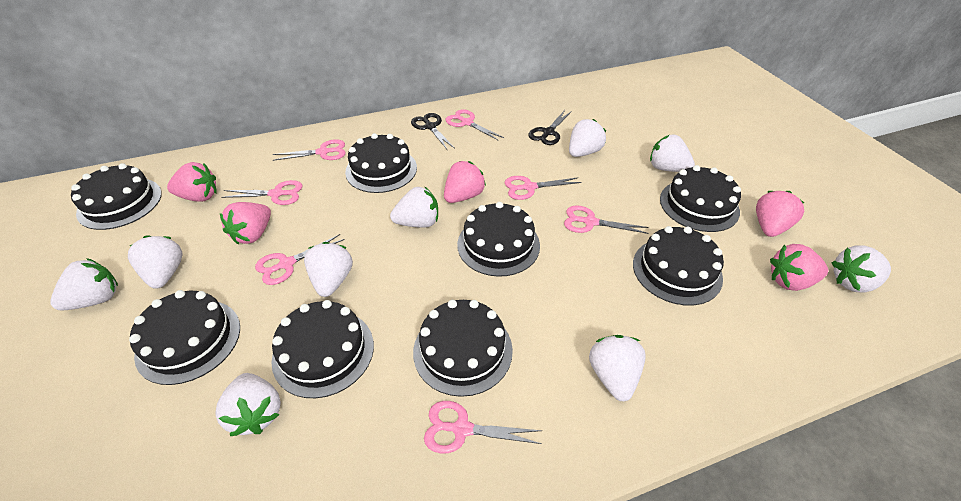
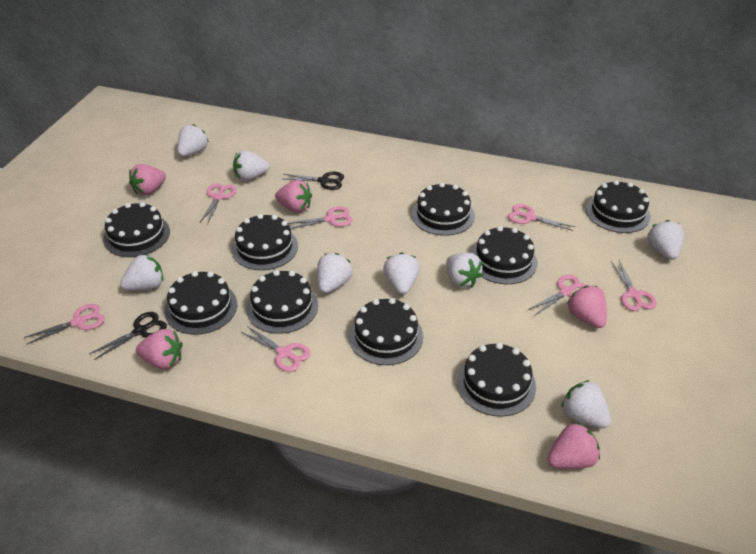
black cake: 8 -> 9
white strawberry: 9 -> 8

